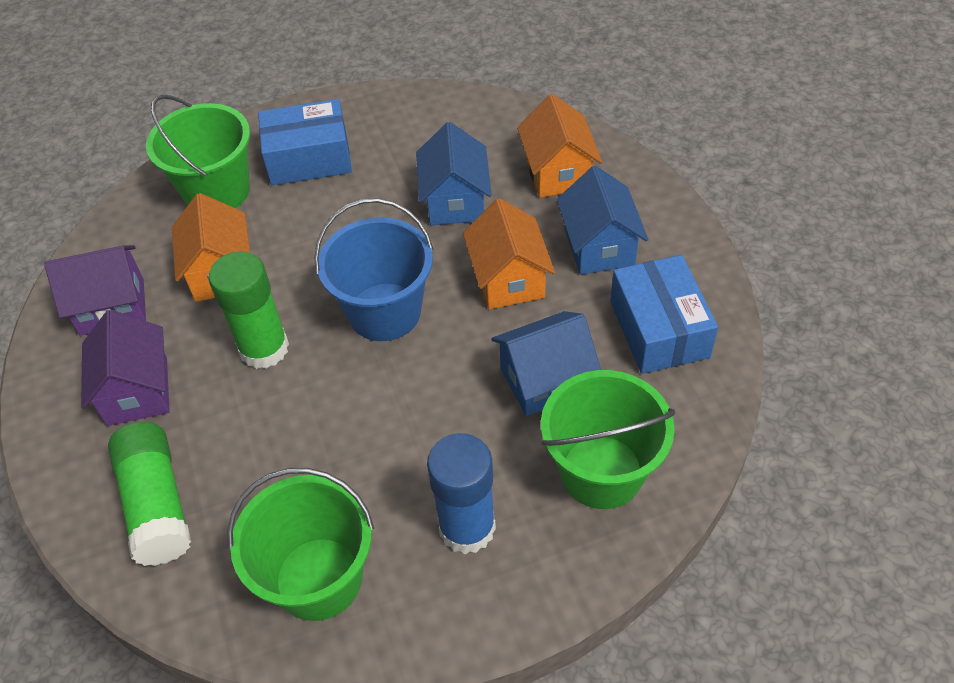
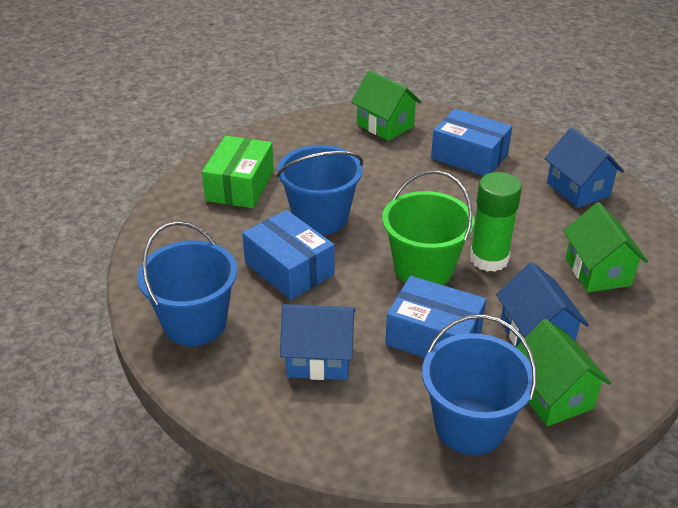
blue box: 2 -> 3
blue bucket: 1 -> 3
blue glue stick: 1 -> 0
green box: 0 -> 1
green bucket: 3 -> 1
green glue stick: 2 -> 1
green house: 0 -> 3
orange house: 3 -> 0
purple house: 2 -> 0

